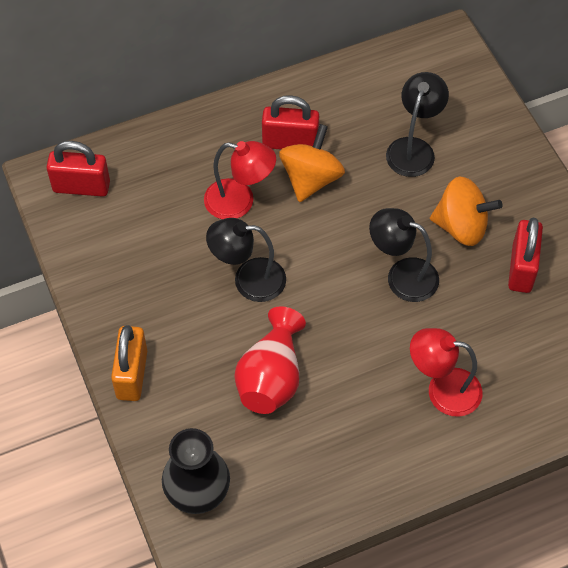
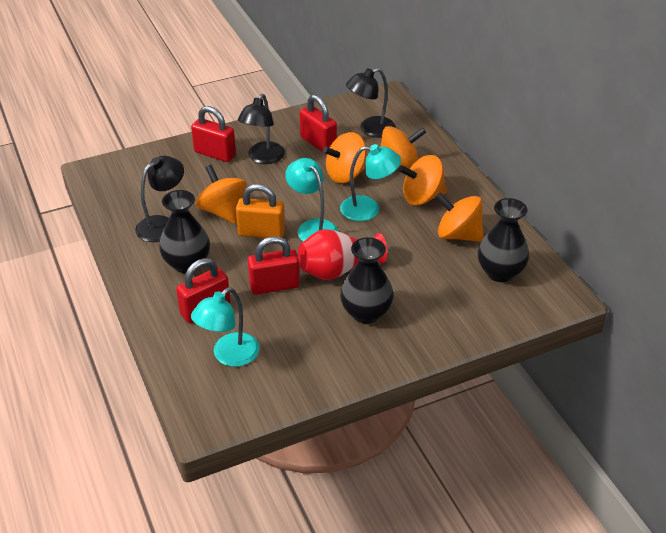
black vase: 1 -> 3
orange spinning top: 2 -> 5
red lamp: 2 -> 0
red padlock: 3 -> 4
turquoise lamp: 0 -> 3

